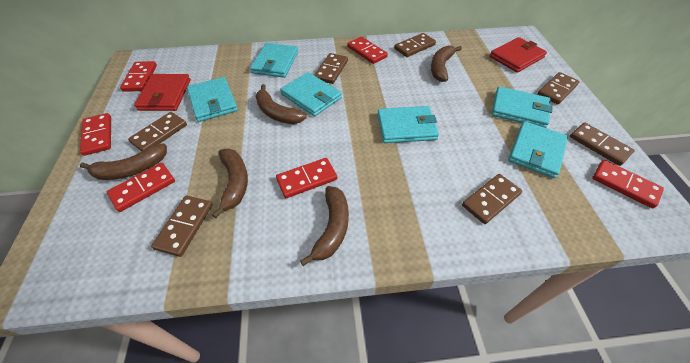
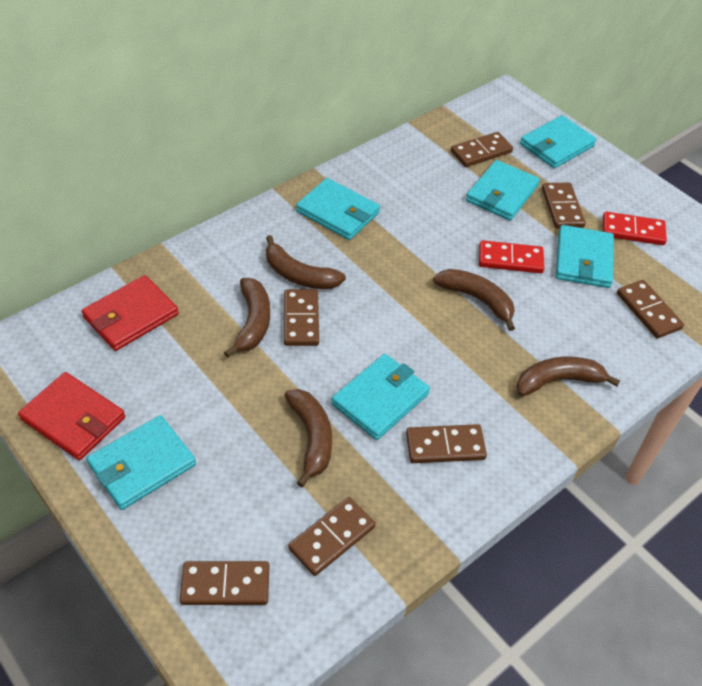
red domino: 6 -> 2

